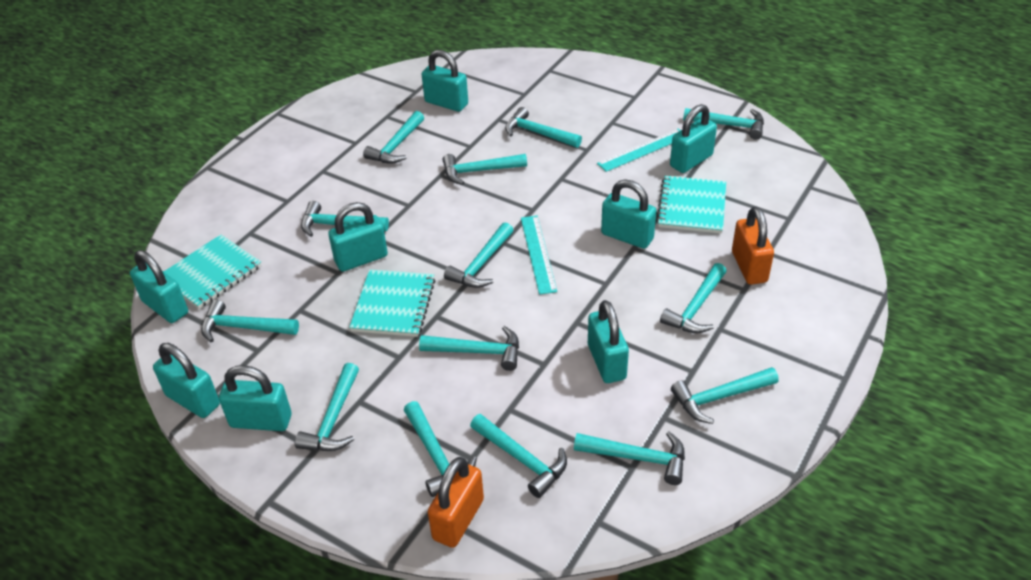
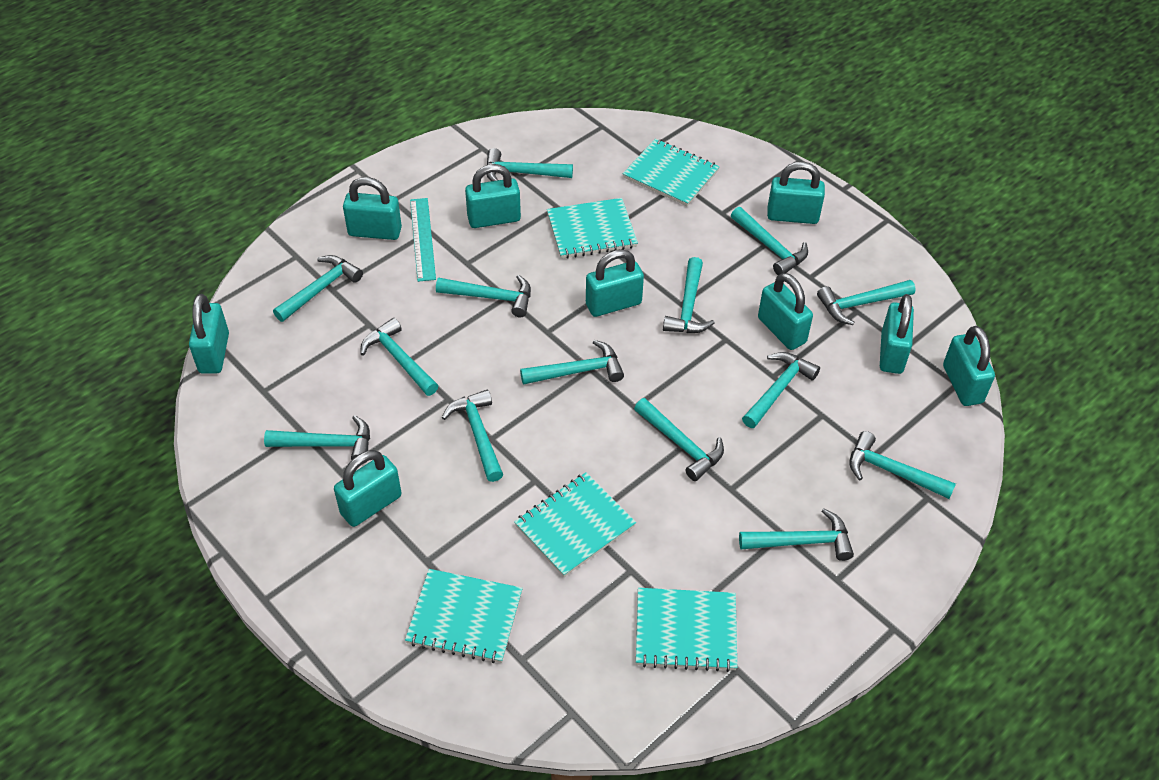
orange padlock: 2 -> 0
turquoise notebook: 3 -> 5
turquoise padlock: 8 -> 9
turquoise ruler: 2 -> 1

